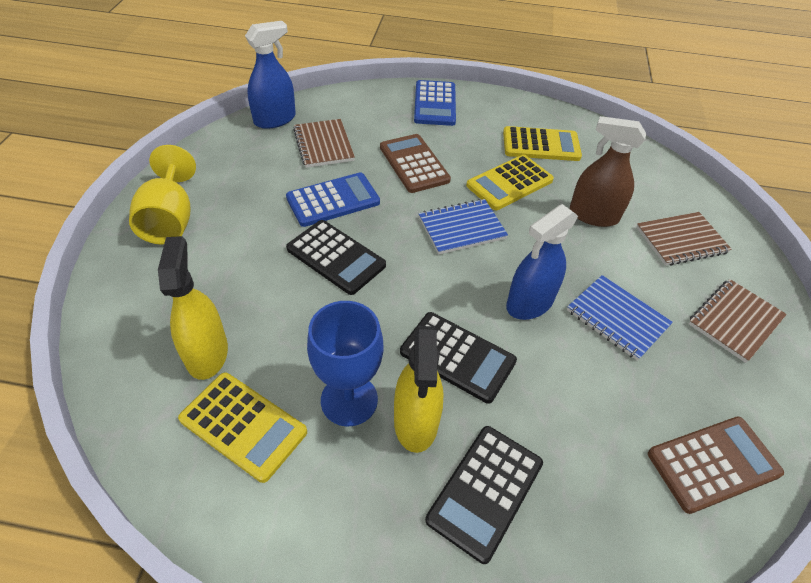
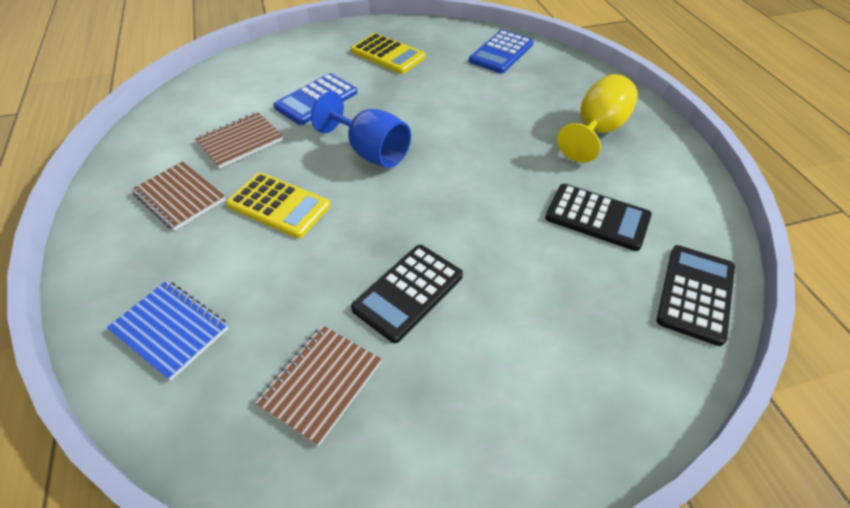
blue notebook: 2 -> 1
blue spray bottle: 2 -> 0
brown calculator: 2 -> 0
brown spray bottle: 1 -> 0
yellow calculator: 3 -> 2
yellow spray bottle: 2 -> 0

